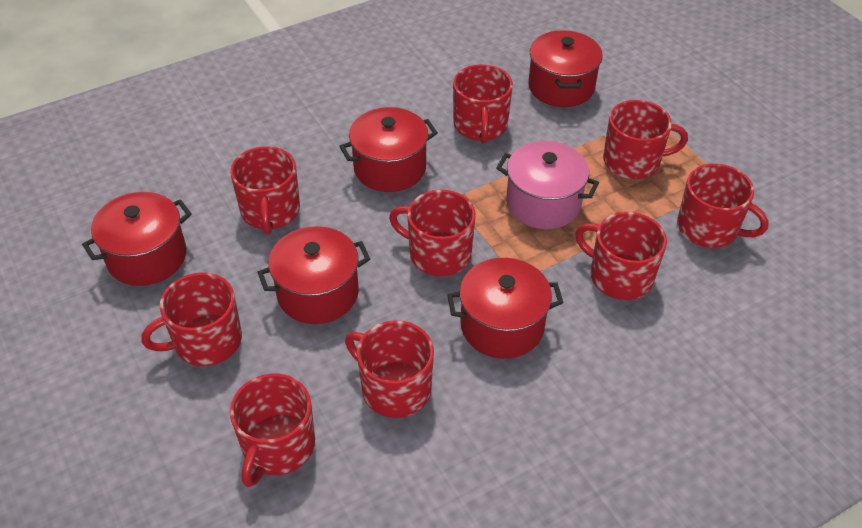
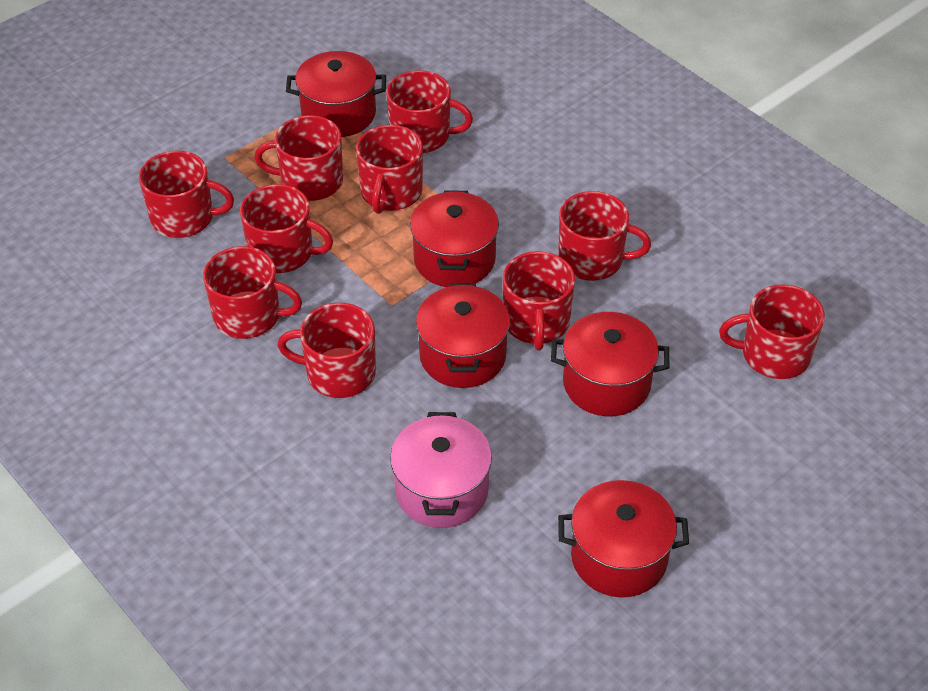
red mug: 9 -> 10

